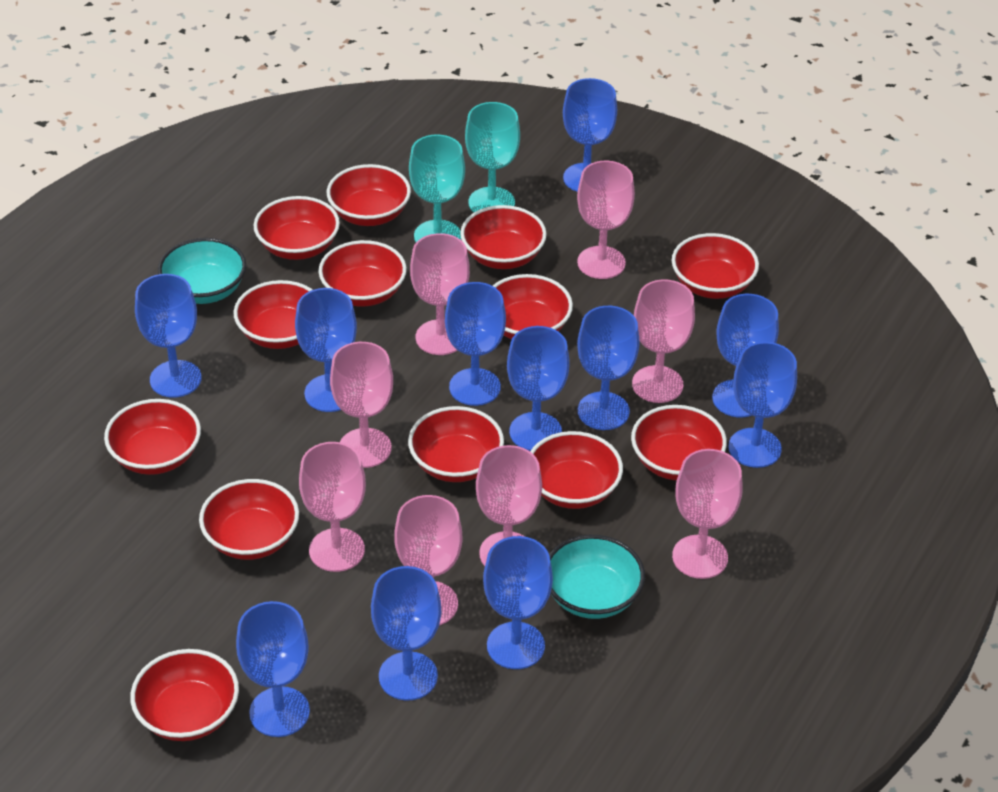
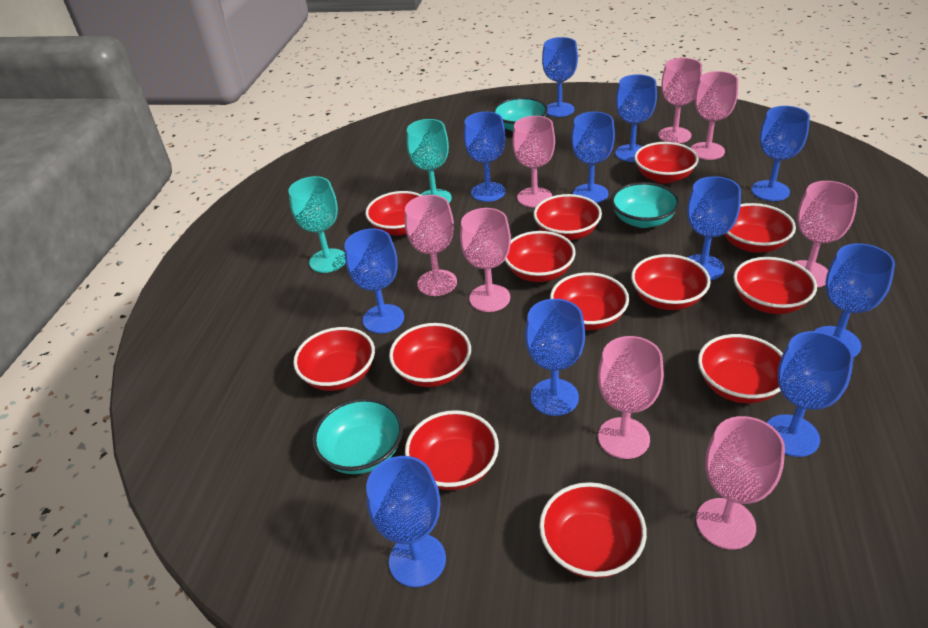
turquoise bowl: 2 -> 3

